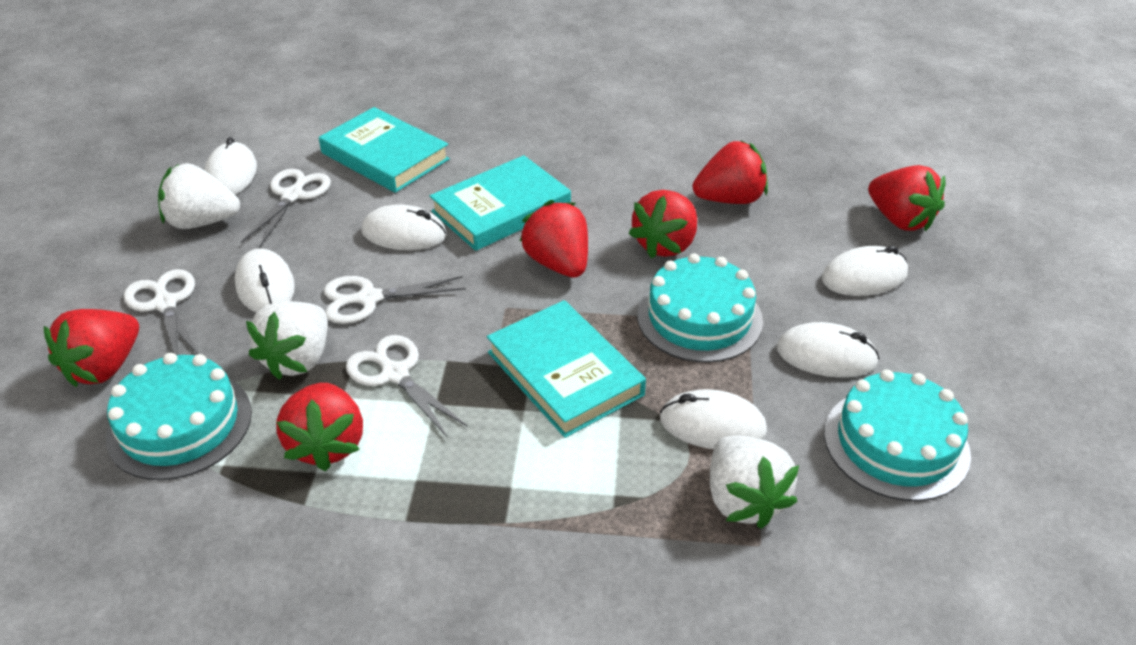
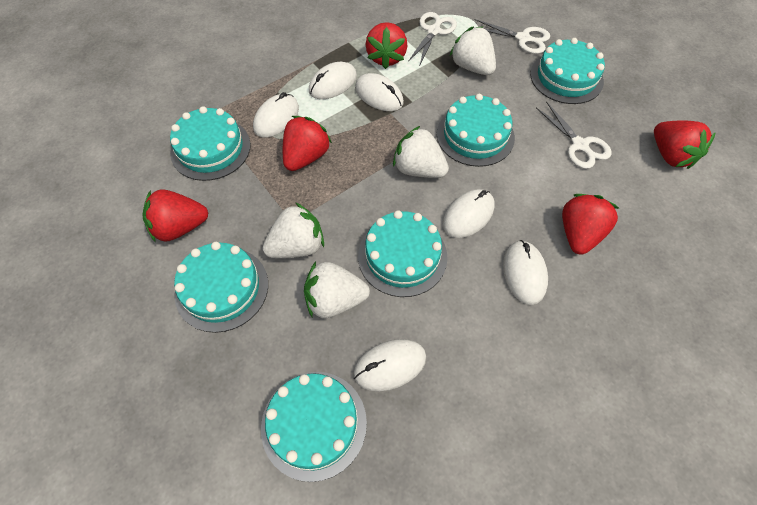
red strawberry: 6 -> 5
turquoise book: 3 -> 0
turquoise cake: 3 -> 6
white scissors: 4 -> 3
white strawberry: 3 -> 4

